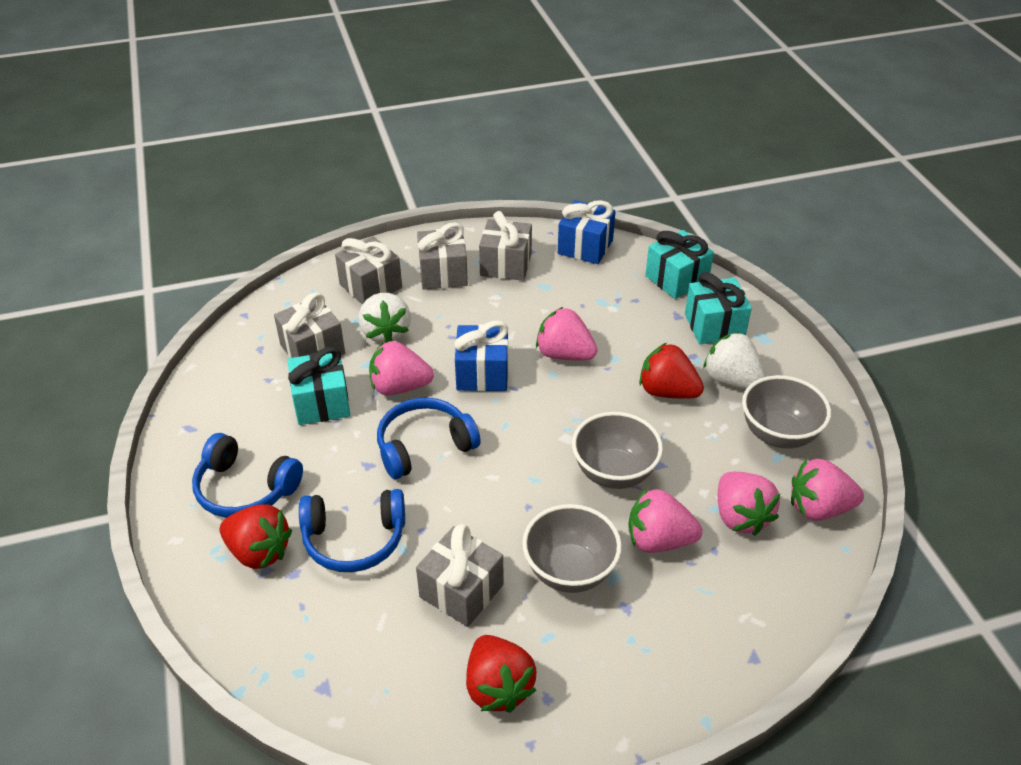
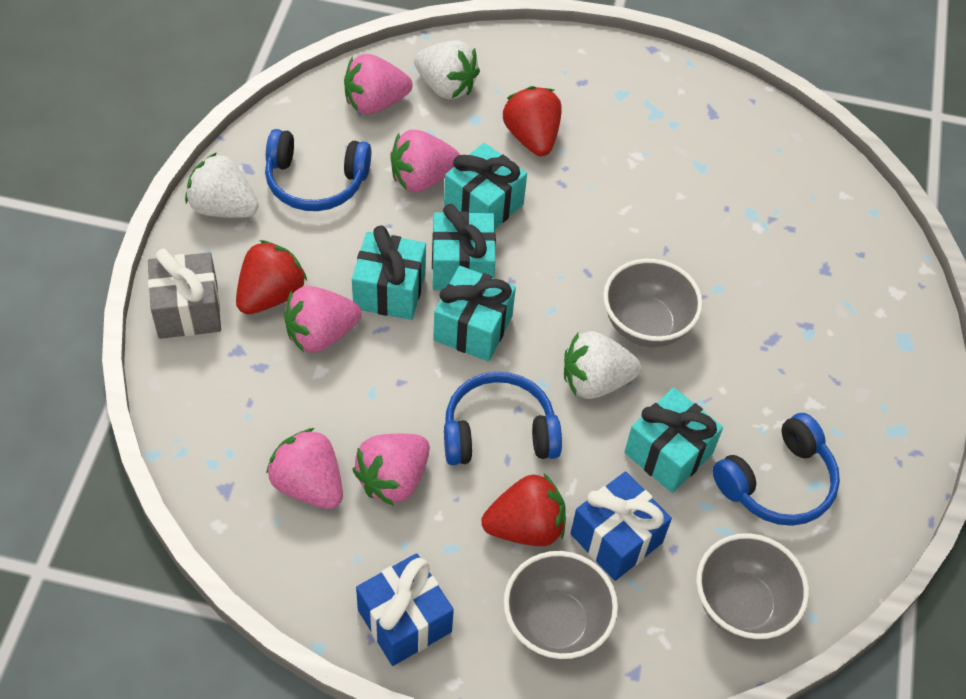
grey gift: 5 -> 1
turquoise gift: 3 -> 5
white strawberry: 2 -> 3

